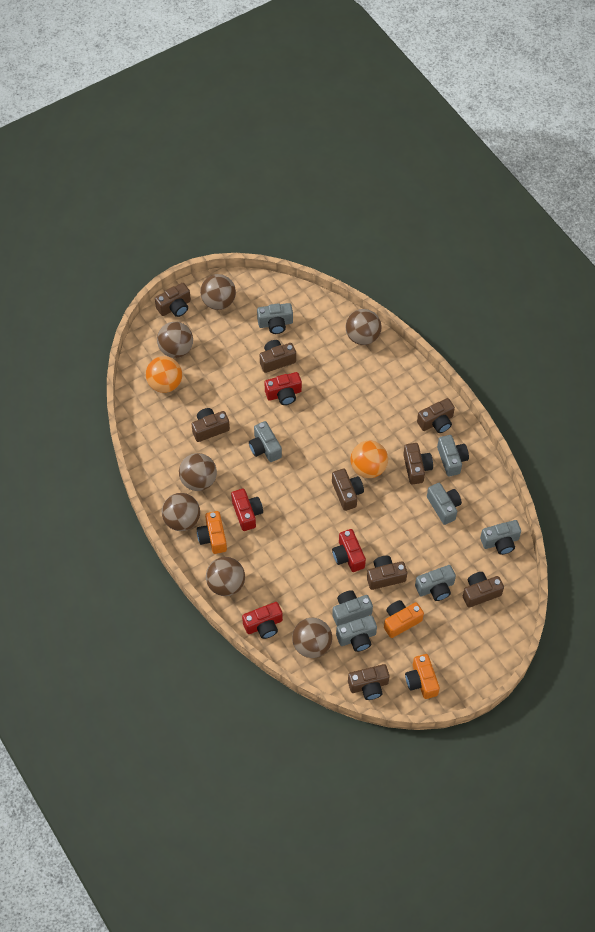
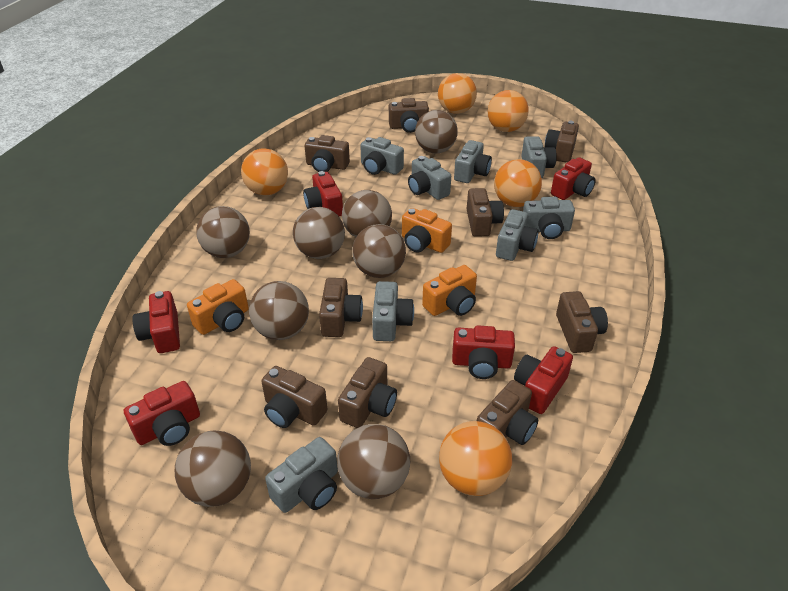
brown ball: 7 -> 8
orange ball: 2 -> 5
red camera: 4 -> 6

